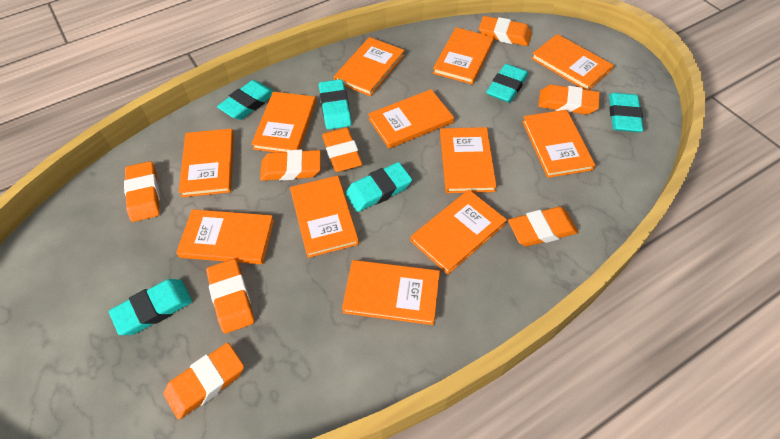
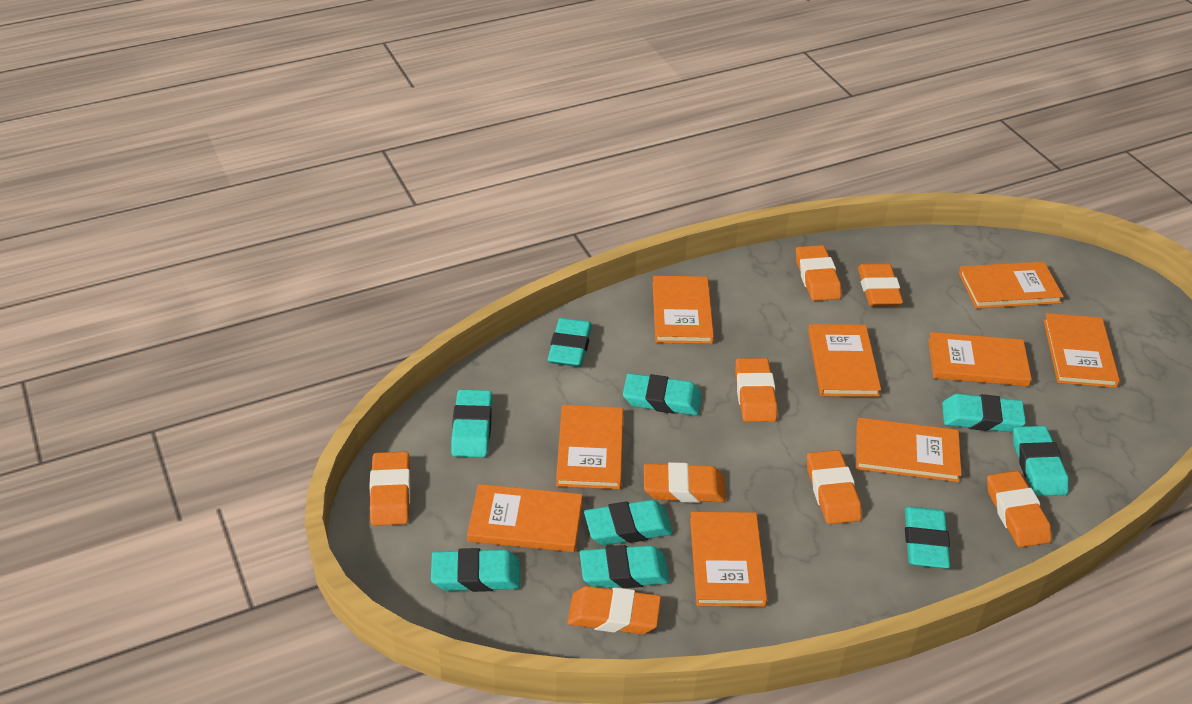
orange book: 12 -> 9
turquoise eraser: 6 -> 9

